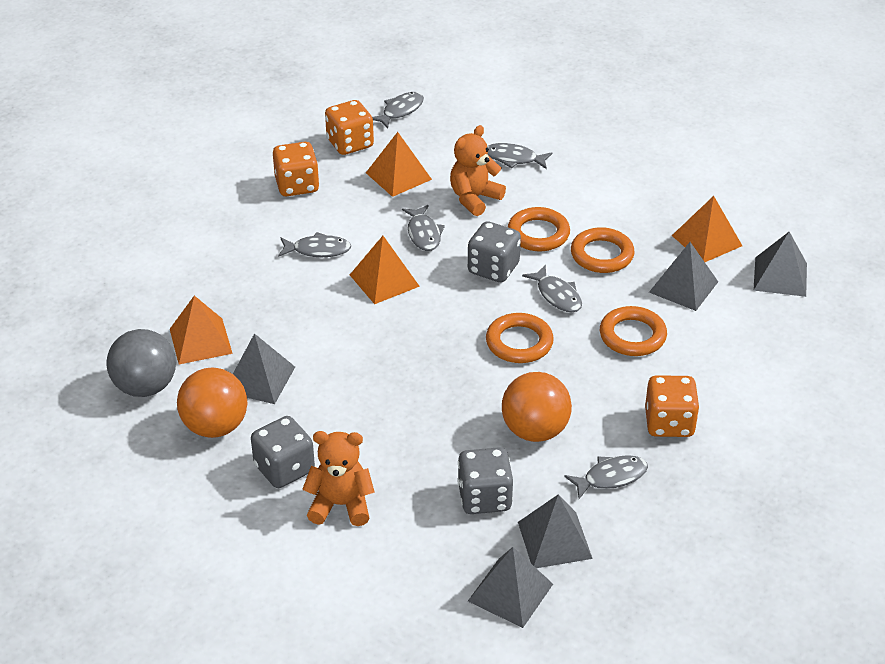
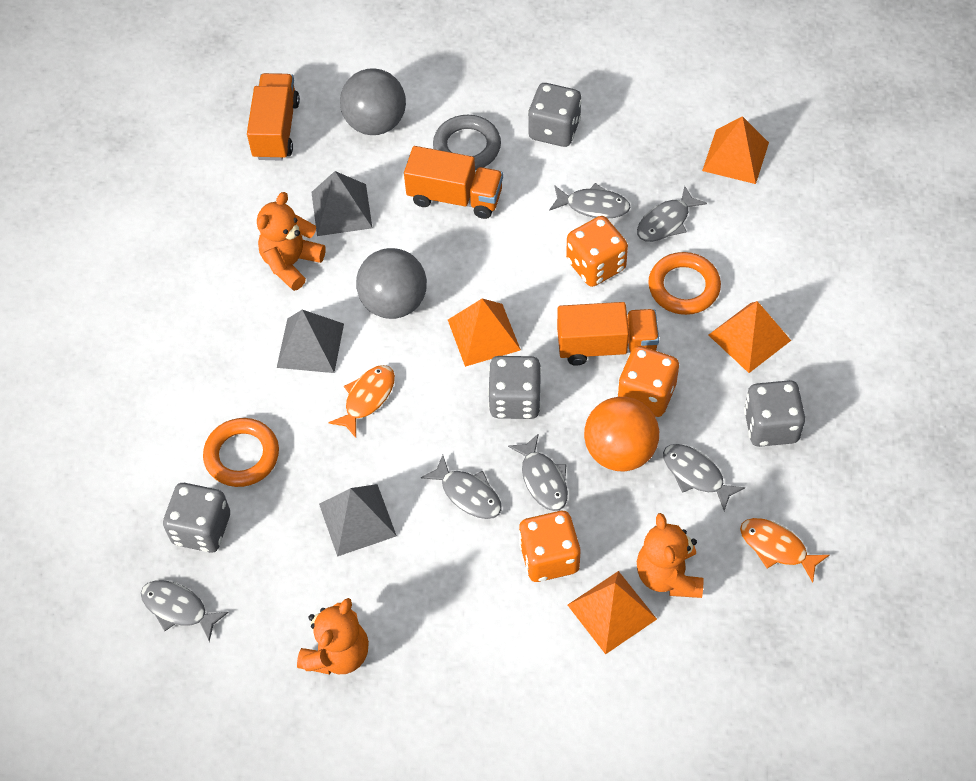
grey ball: 1 -> 2
grey dice: 3 -> 4
grey pyramid: 5 -> 3
grey ring: 0 -> 1
orange ball: 2 -> 1
orange fish: 0 -> 2
orange ring: 4 -> 2
orange teddy bear: 2 -> 3
orange truck: 0 -> 3

